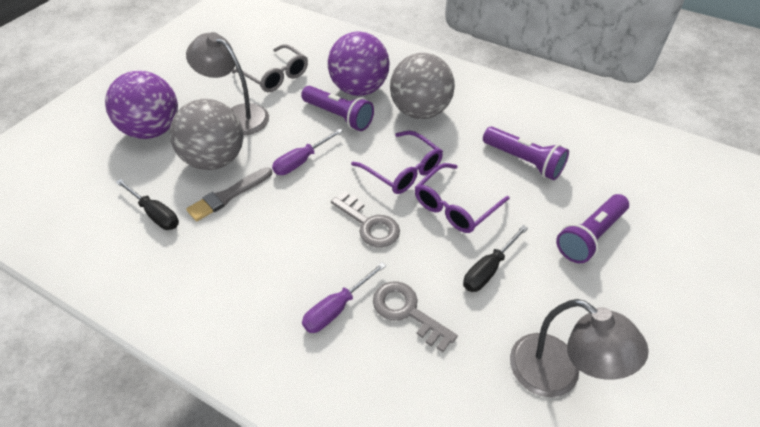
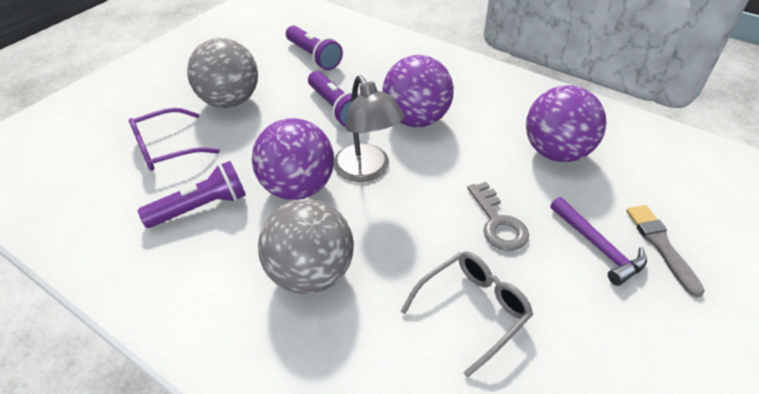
black screwdriver: 2 -> 0
grey key: 2 -> 1
grey lamp: 2 -> 1
purple ball: 2 -> 3
purple glasses: 2 -> 1
purple hammer: 0 -> 1
purple screwdriver: 2 -> 0

